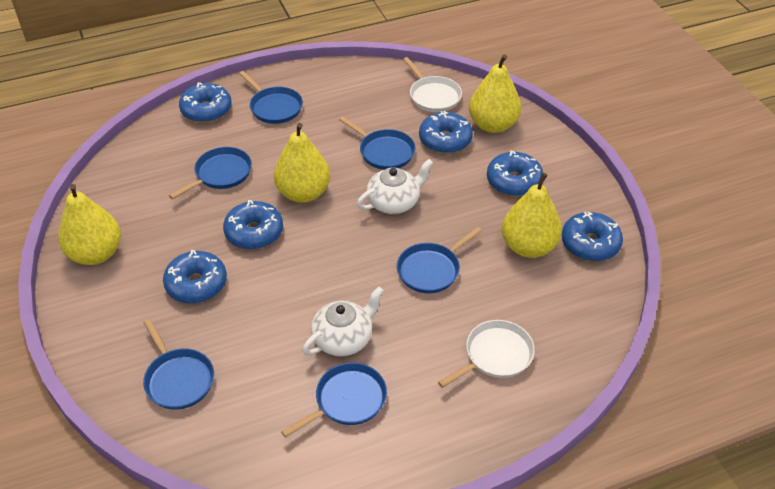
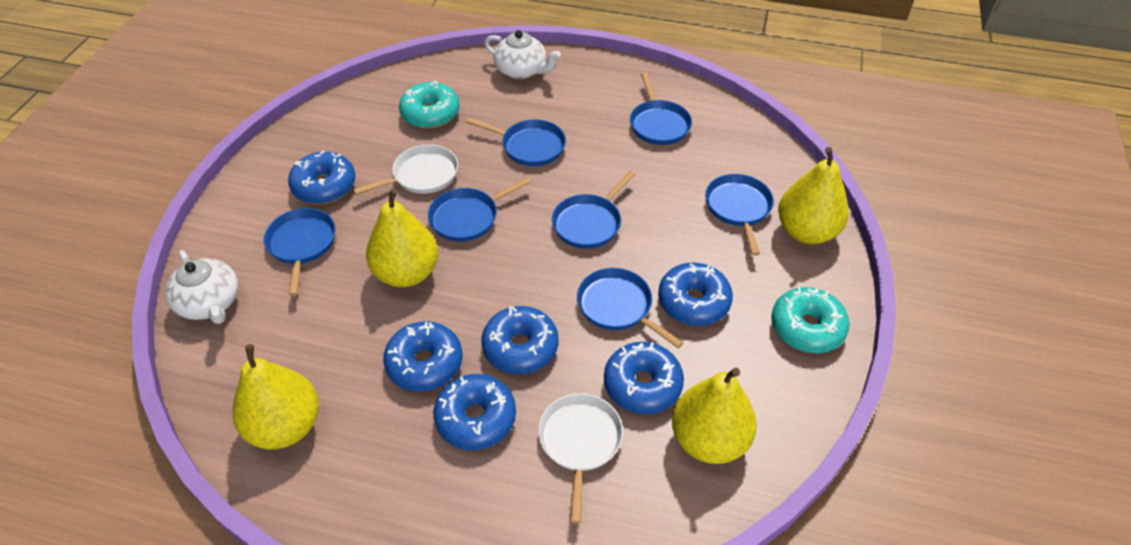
blue pan: 6 -> 7
turquoise donut: 0 -> 2

